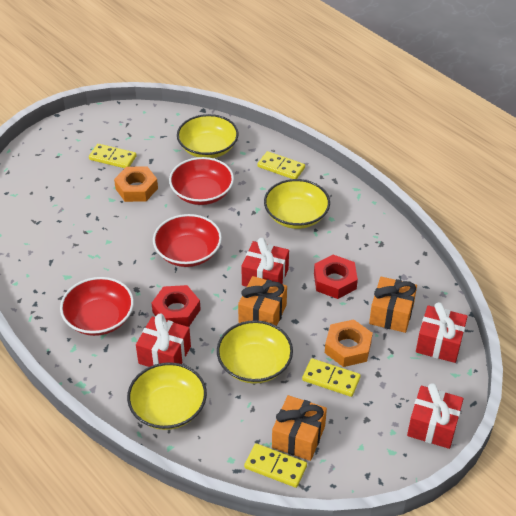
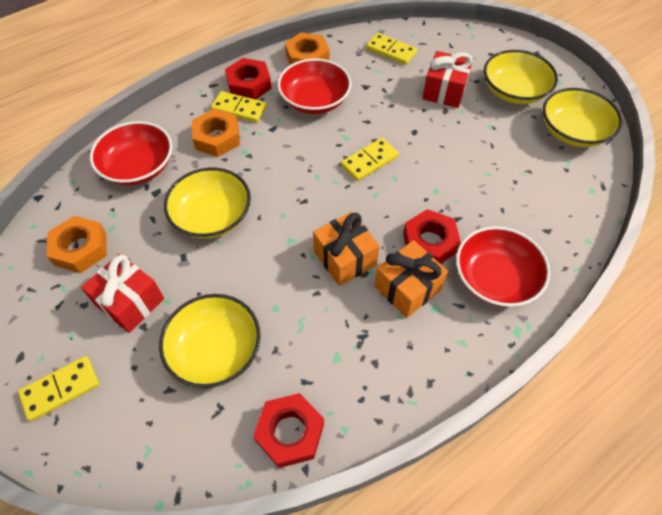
orange gift: 3 -> 2
orange nut: 2 -> 3
red gift: 4 -> 2
red nut: 2 -> 3

